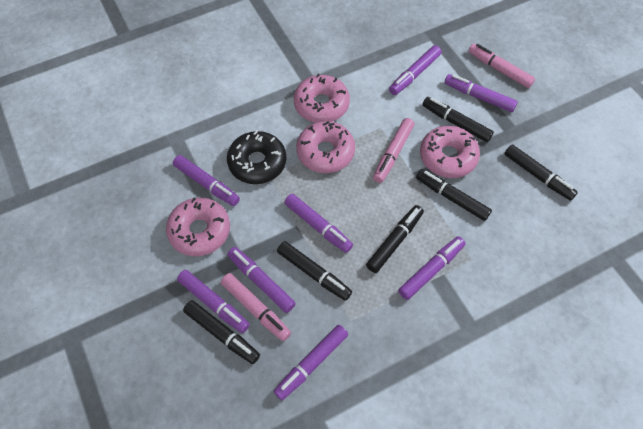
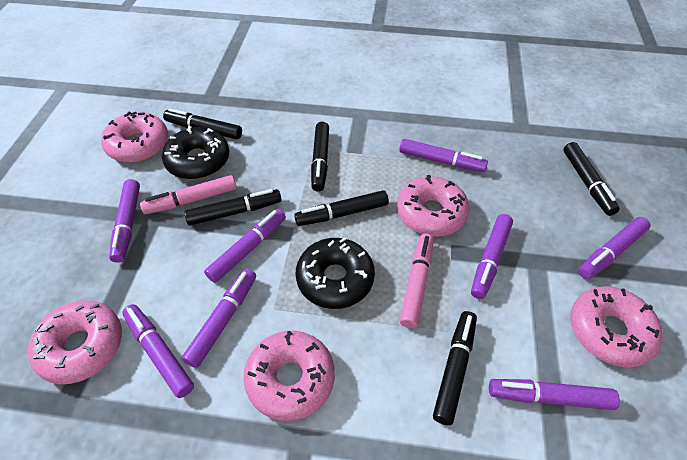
black donut: 1 -> 2
pink donut: 4 -> 5
pink marker: 3 -> 2

